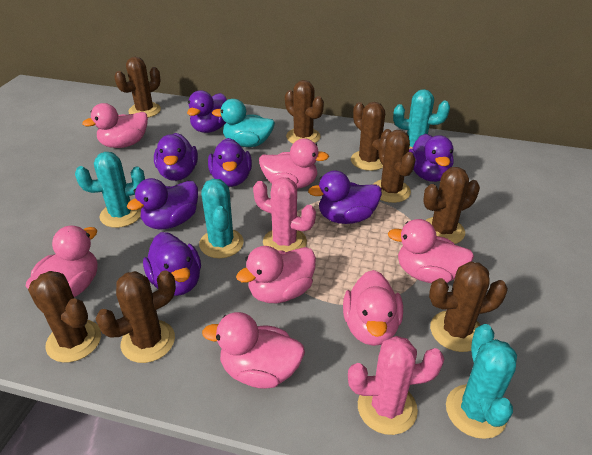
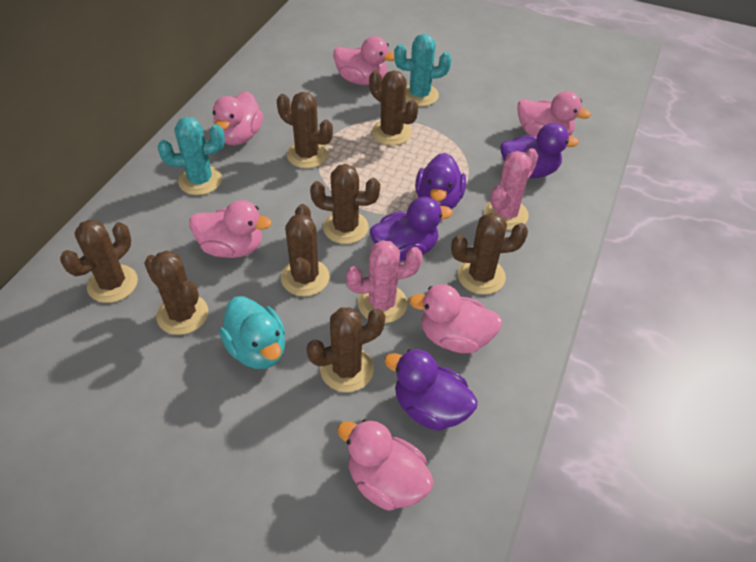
pink duck: 7 -> 6
purple duck: 7 -> 4
turquoise cactus: 4 -> 2

